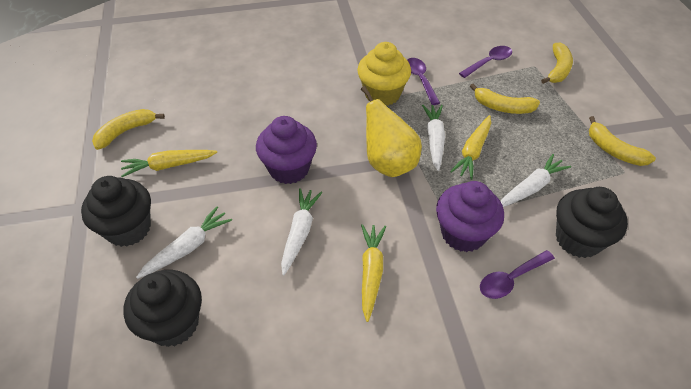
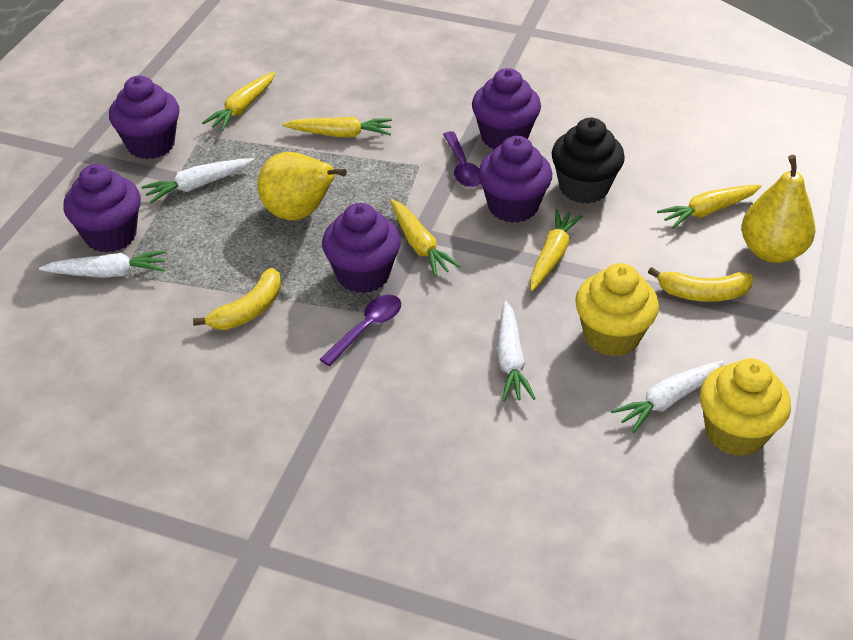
black cupcake: 3 -> 1
purple cupcake: 2 -> 5
purple spoon: 3 -> 2
yellow banana: 4 -> 2
yellow carrot: 3 -> 5
yellow cupcake: 1 -> 2
yellow pear: 1 -> 2

